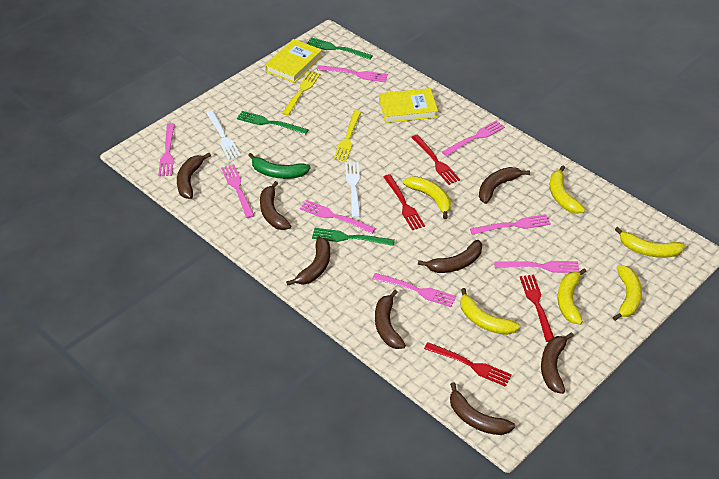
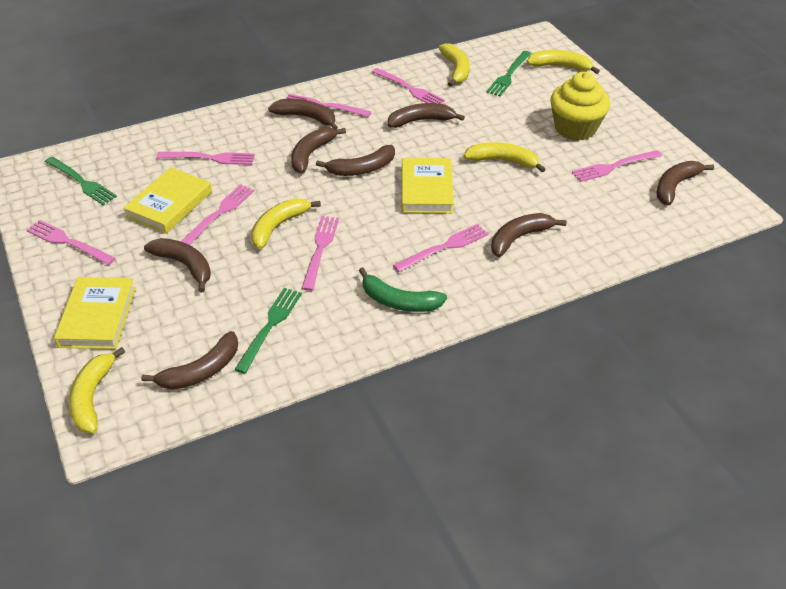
red fork: 4 -> 0
white fork: 2 -> 0
yellow banana: 6 -> 5
yellow book: 2 -> 3
yellow cupcake: 0 -> 1
yellow fork: 2 -> 0

